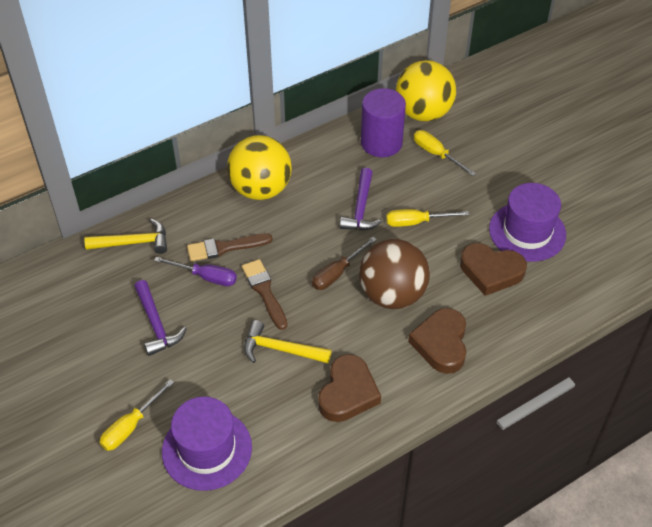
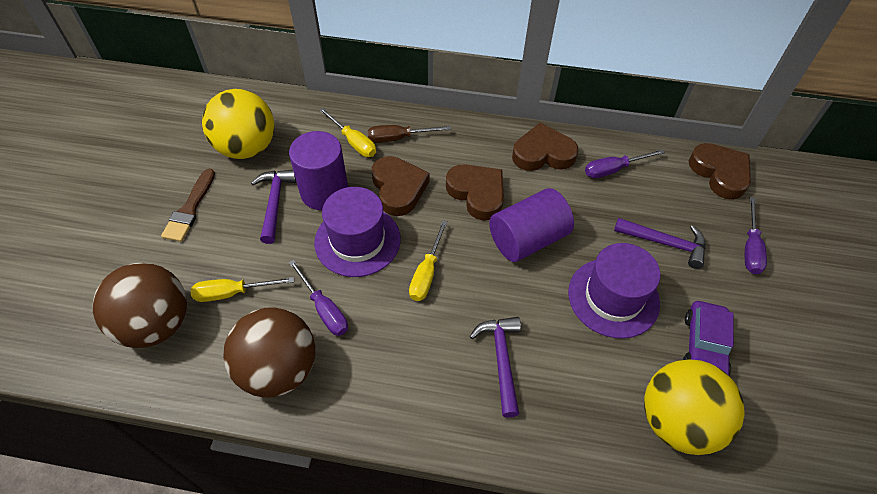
brown ball: 1 -> 2
brown brush: 2 -> 1
brown heart: 3 -> 4
purple car: 0 -> 1
purple cylinder: 1 -> 2
purple hammer: 2 -> 3
purple screwdriver: 1 -> 3
yellow hammer: 2 -> 0

